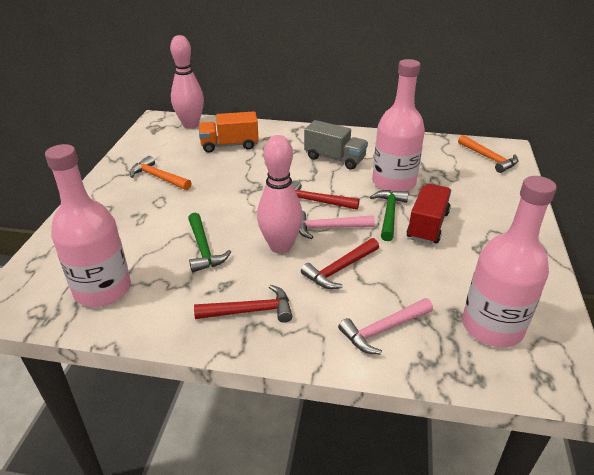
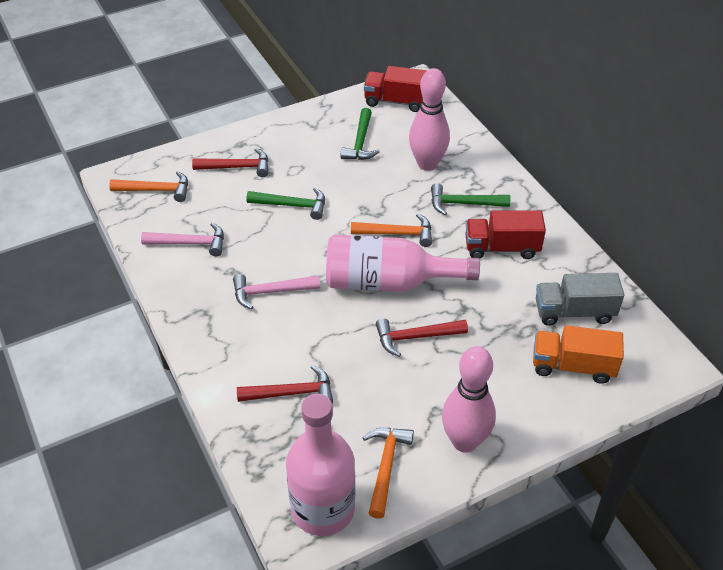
green hammer: 2 -> 3
orange hammer: 2 -> 3
pink bottle: 3 -> 2
red truck: 1 -> 2

